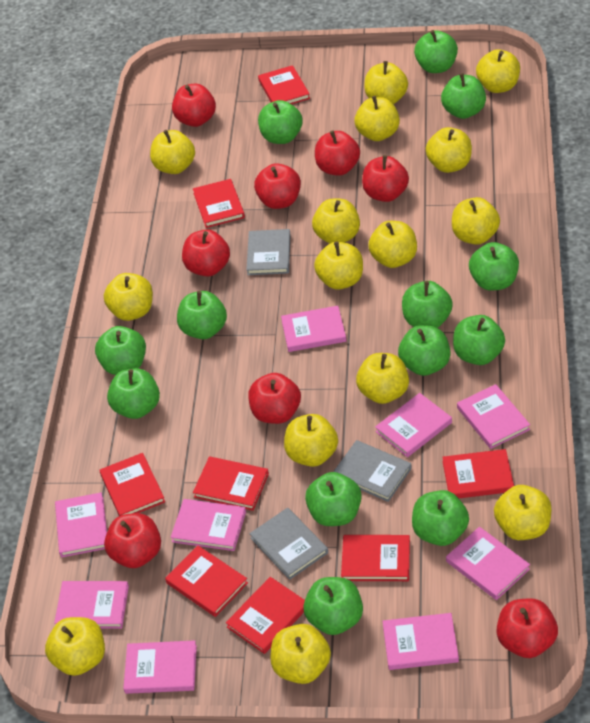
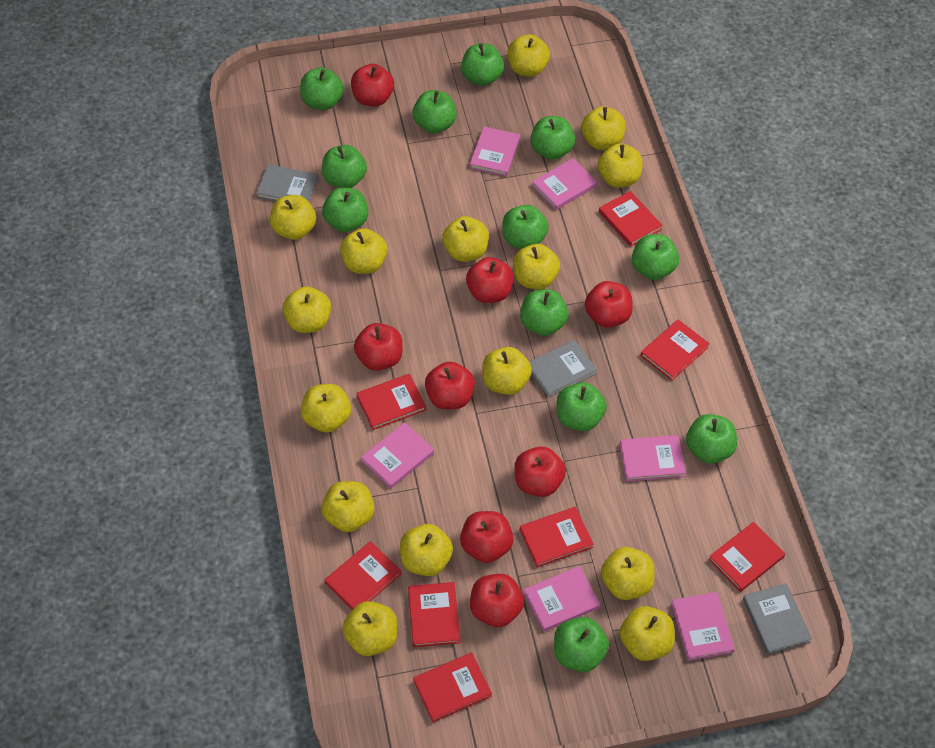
green apple: 13 -> 12
pink book: 9 -> 6

